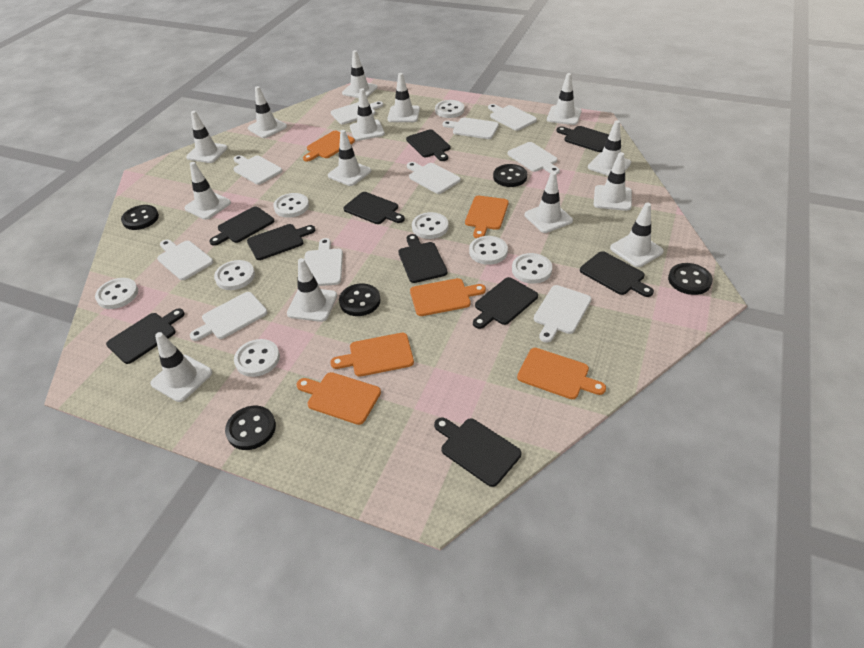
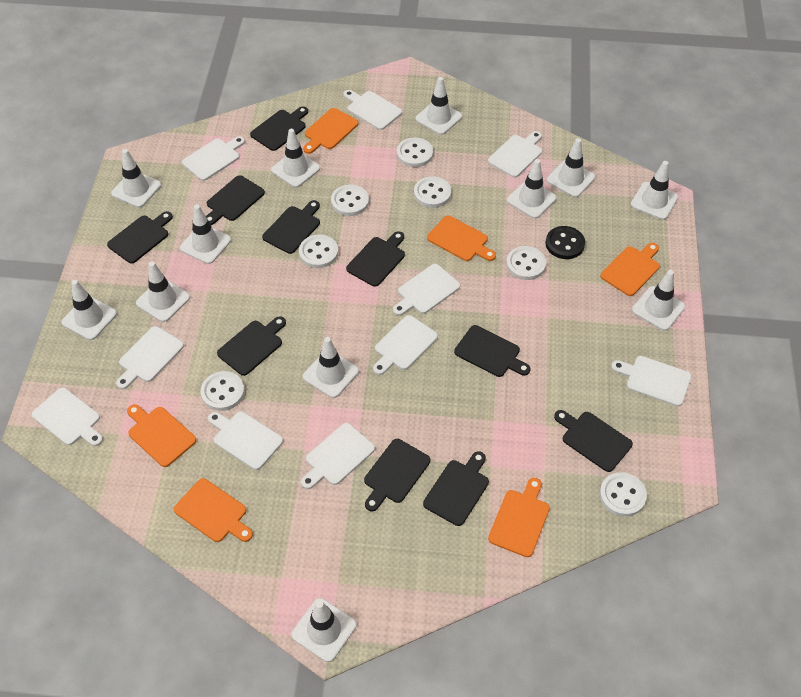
black button: 5 -> 1
white button: 8 -> 7
white traffic cone: 14 -> 12

